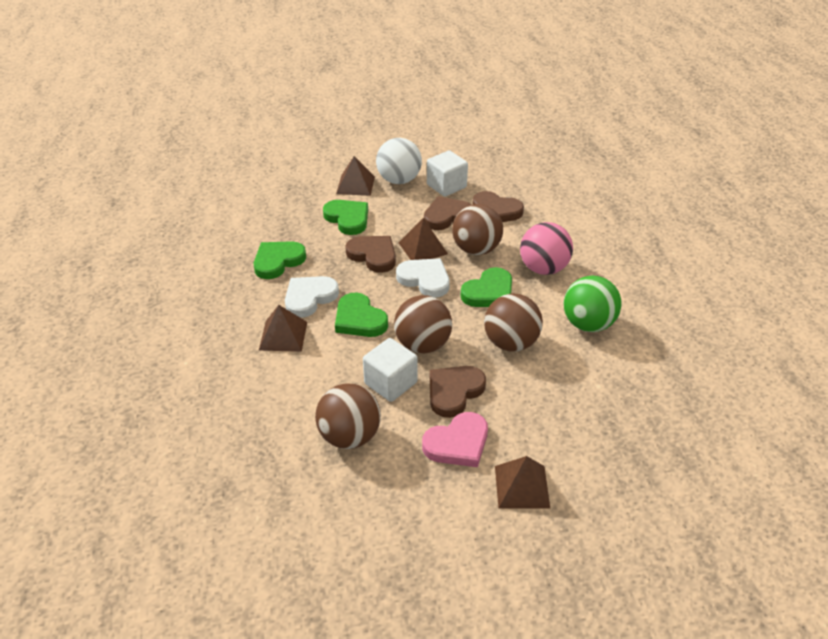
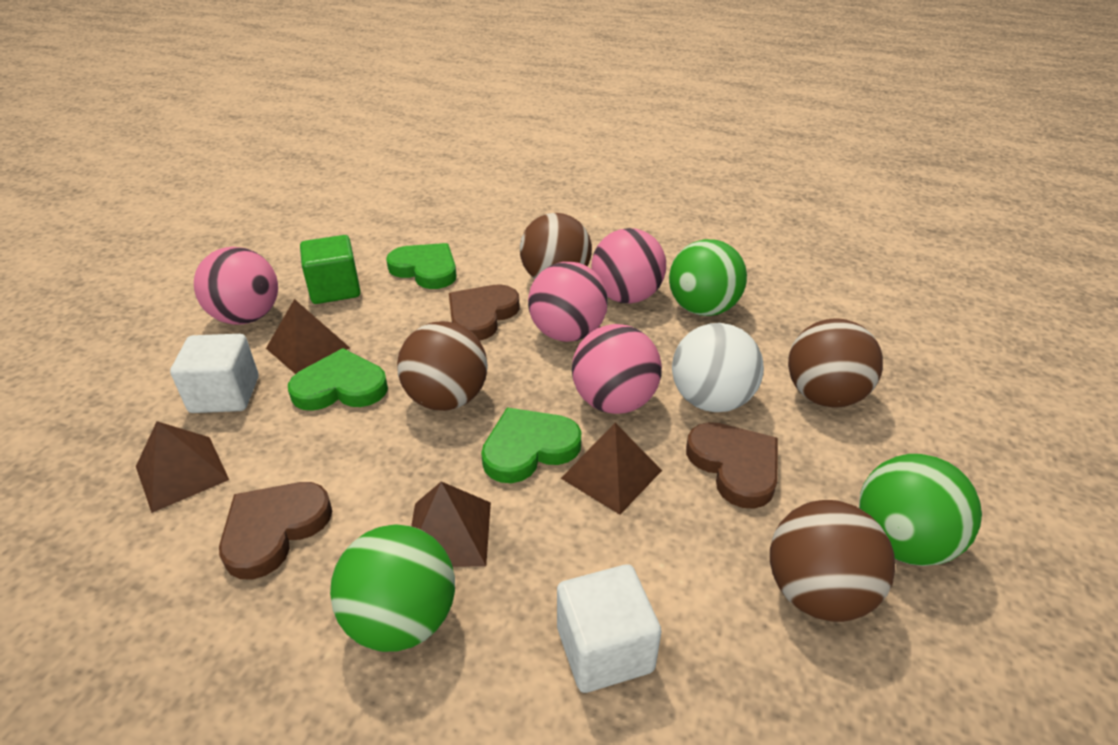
brown heart: 4 -> 3
green ball: 1 -> 3
green cube: 0 -> 1
green heart: 4 -> 3
pink ball: 1 -> 4
pink heart: 1 -> 0
white heart: 2 -> 0

